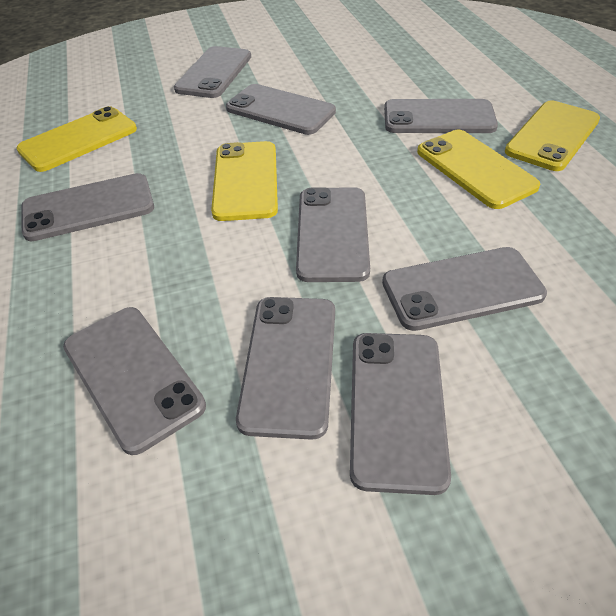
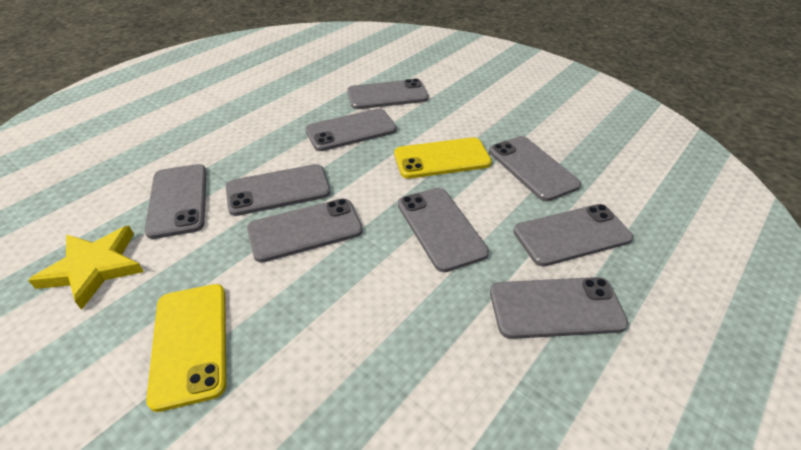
yellow phone: 4 -> 2
yellow star: 0 -> 1

